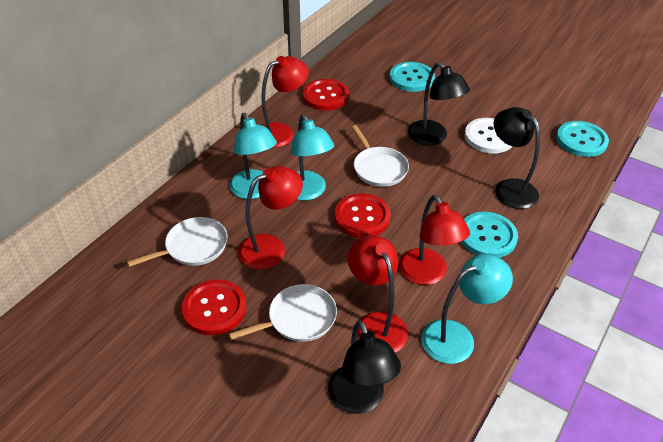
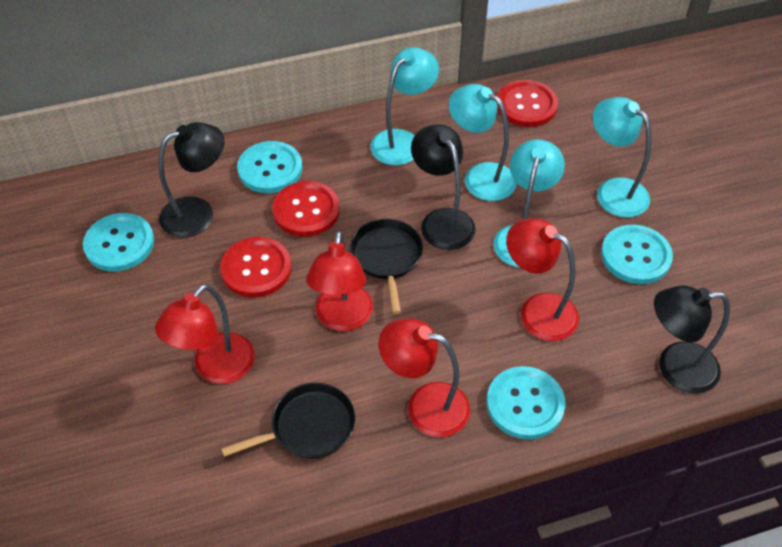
black pan: 0 -> 2
turquoise button: 3 -> 4
turquoise lamp: 3 -> 4
white button: 1 -> 0
white pan: 3 -> 0

